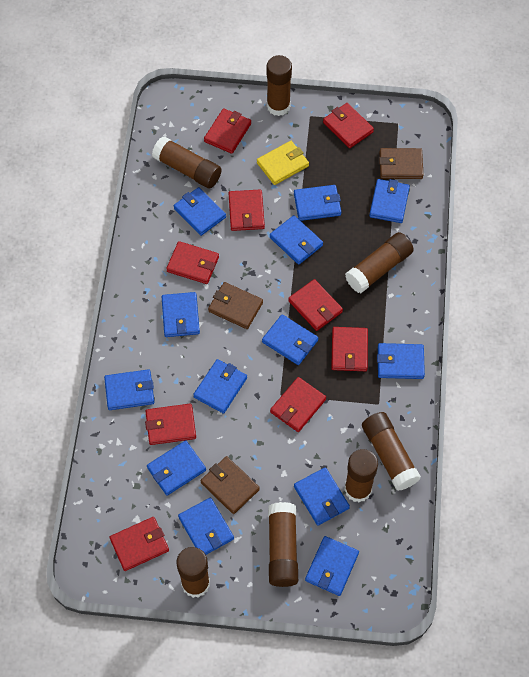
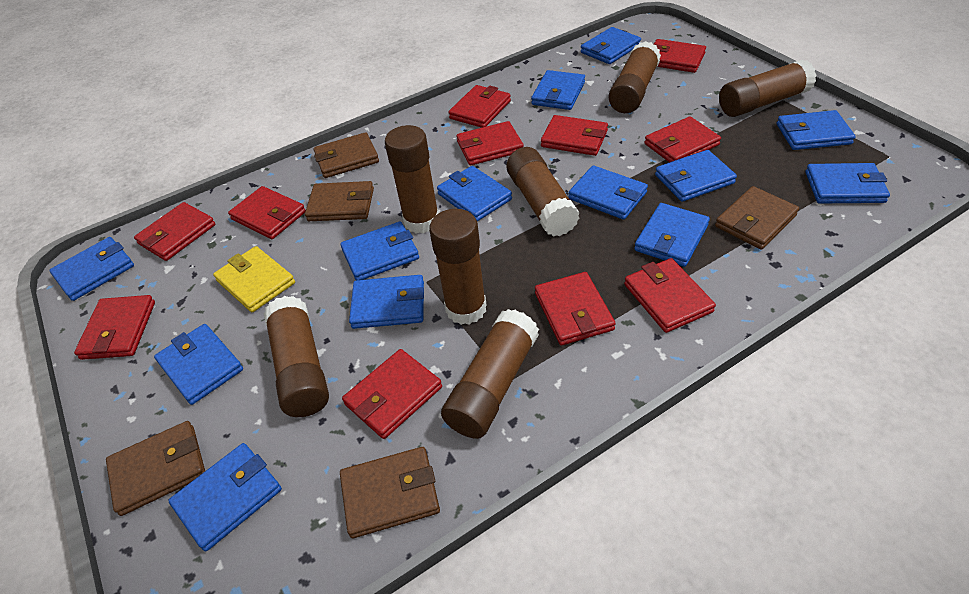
brown wallet: 3 -> 5
red wallet: 9 -> 11

